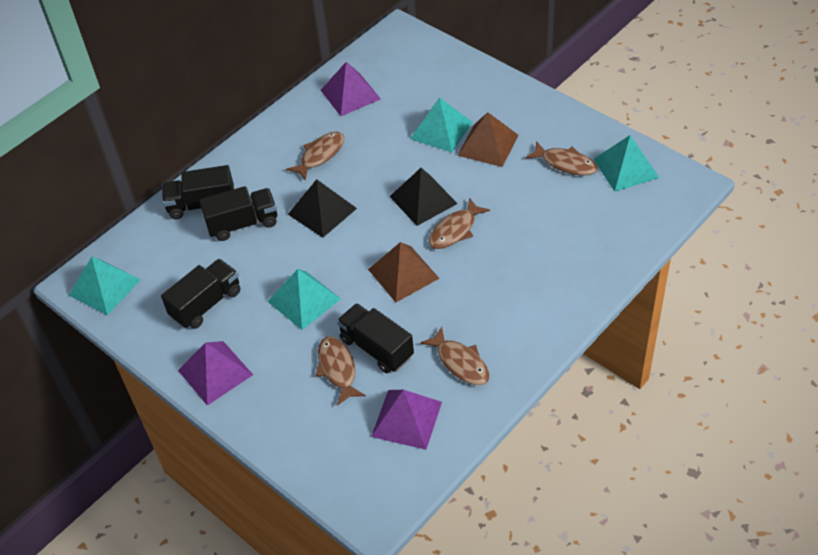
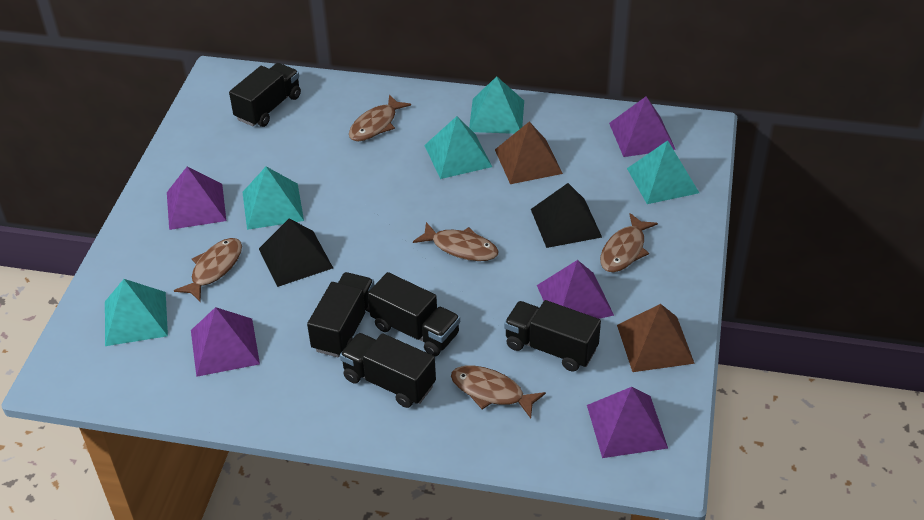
black truck: 4 -> 5
purple pyramid: 3 -> 5
turquoise pyramid: 4 -> 5

